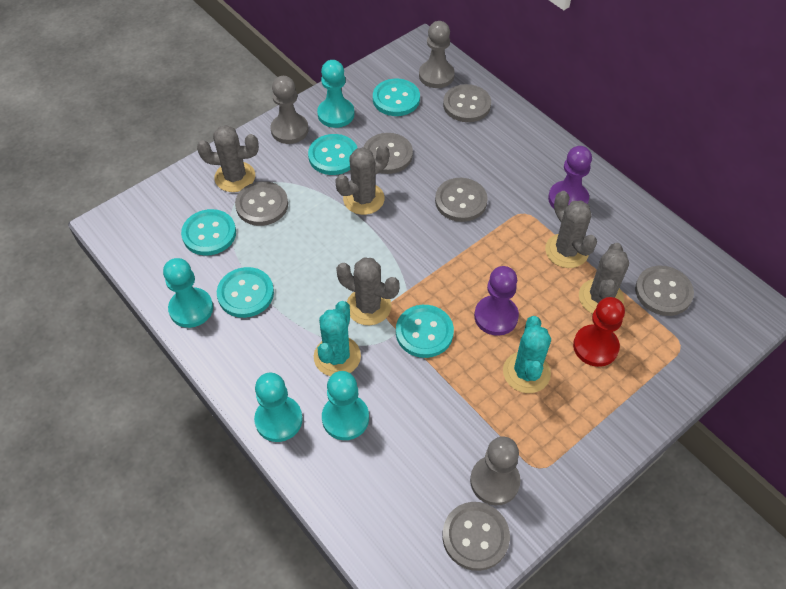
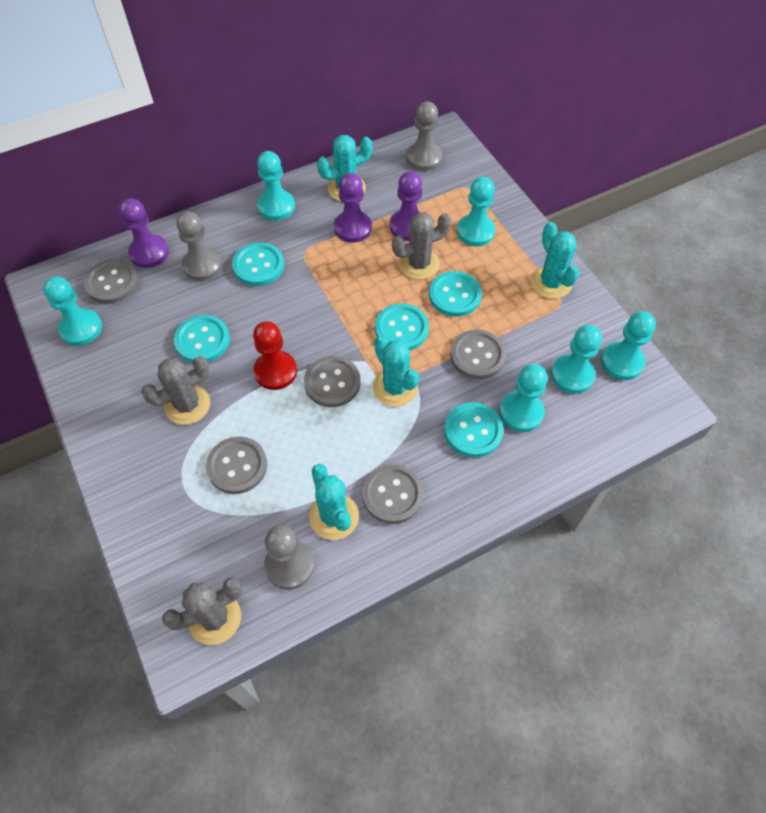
grey button: 6 -> 5
grey cactus: 5 -> 3
purple pawn: 2 -> 3
turquoise cactus: 2 -> 4
turquoise pawn: 4 -> 6

